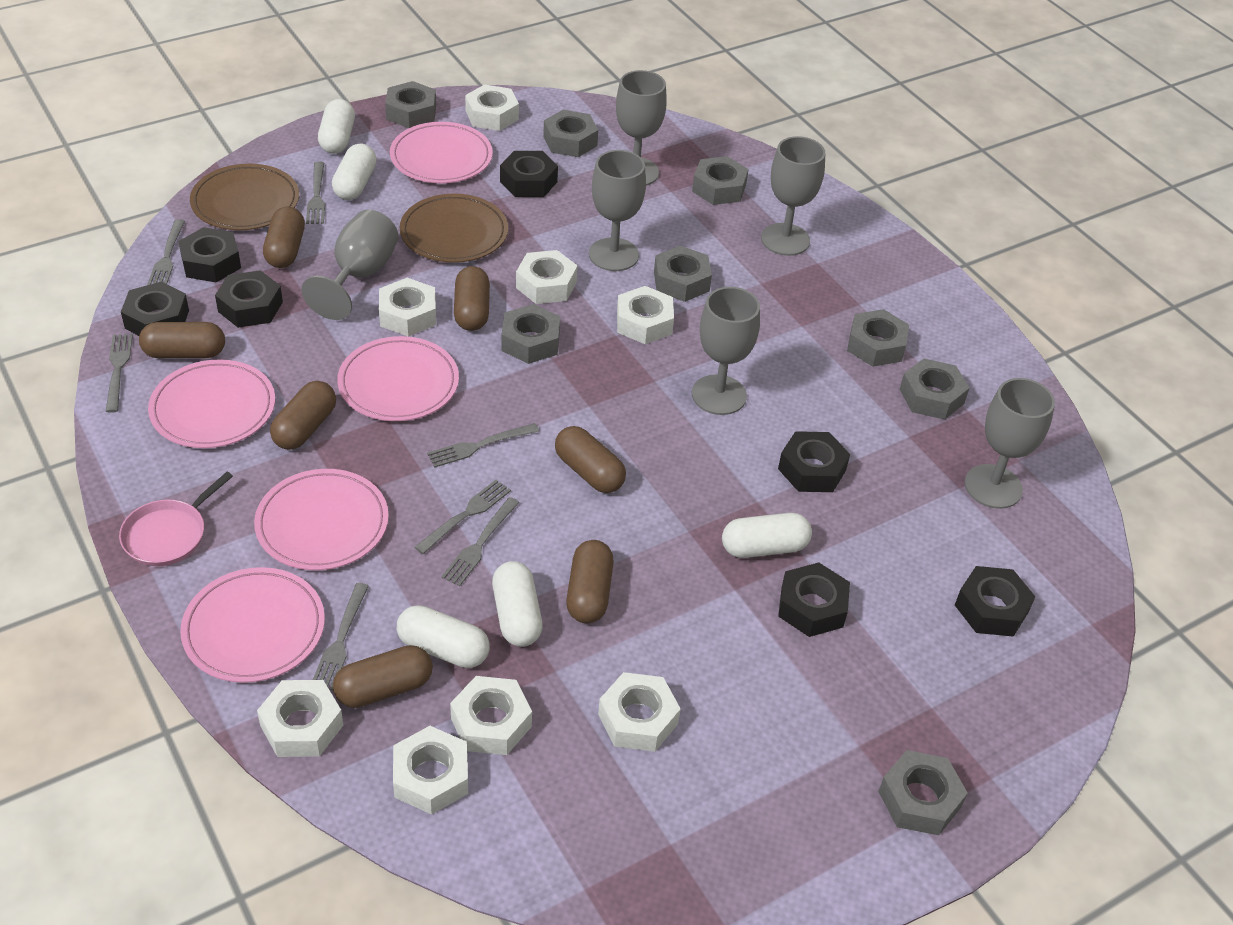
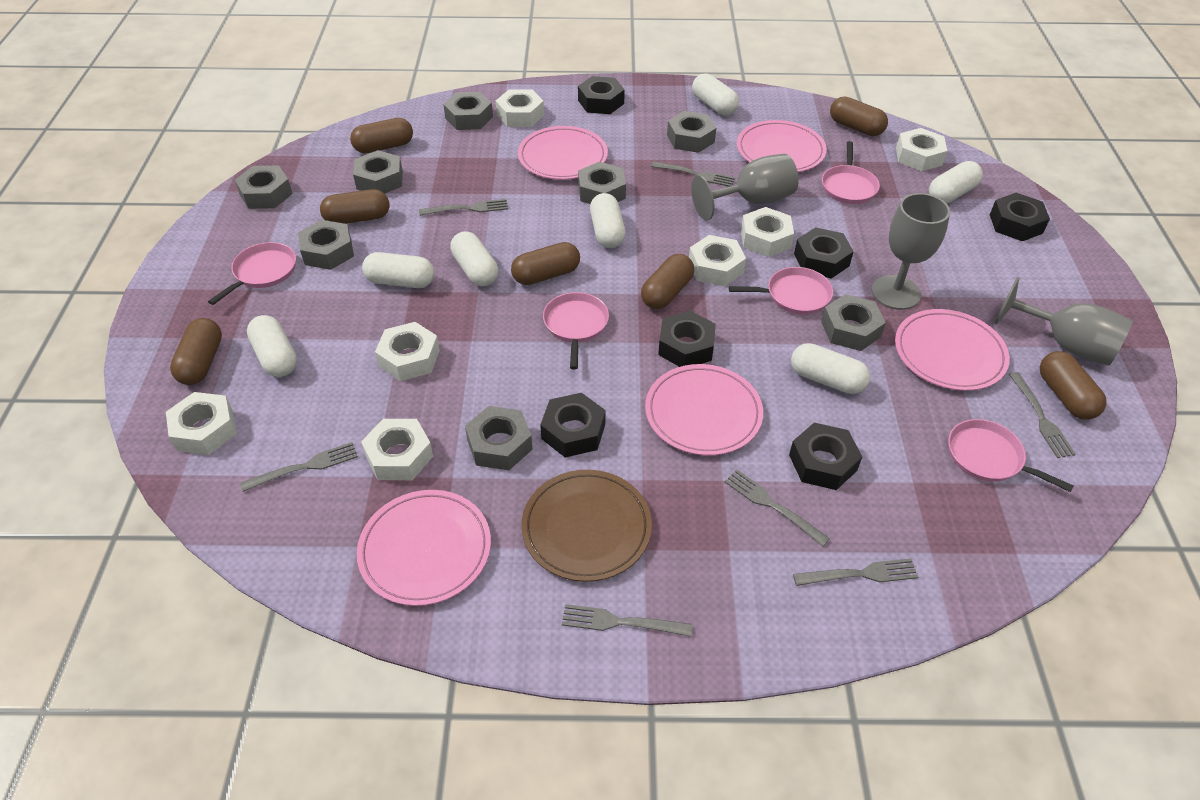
black nut: 7 -> 6
brown plate: 2 -> 1
grey goblet: 6 -> 3
pink pan: 1 -> 5
white capsule: 5 -> 7
white nut: 8 -> 7

